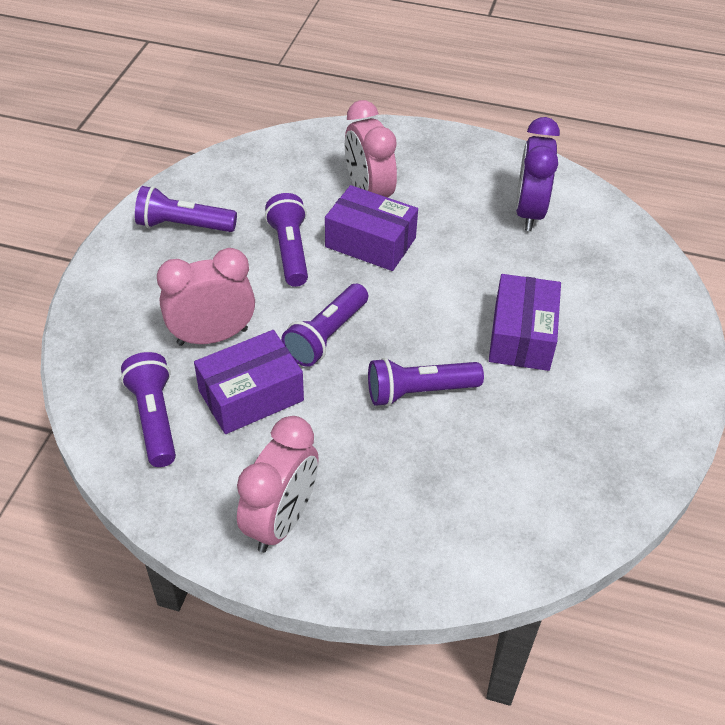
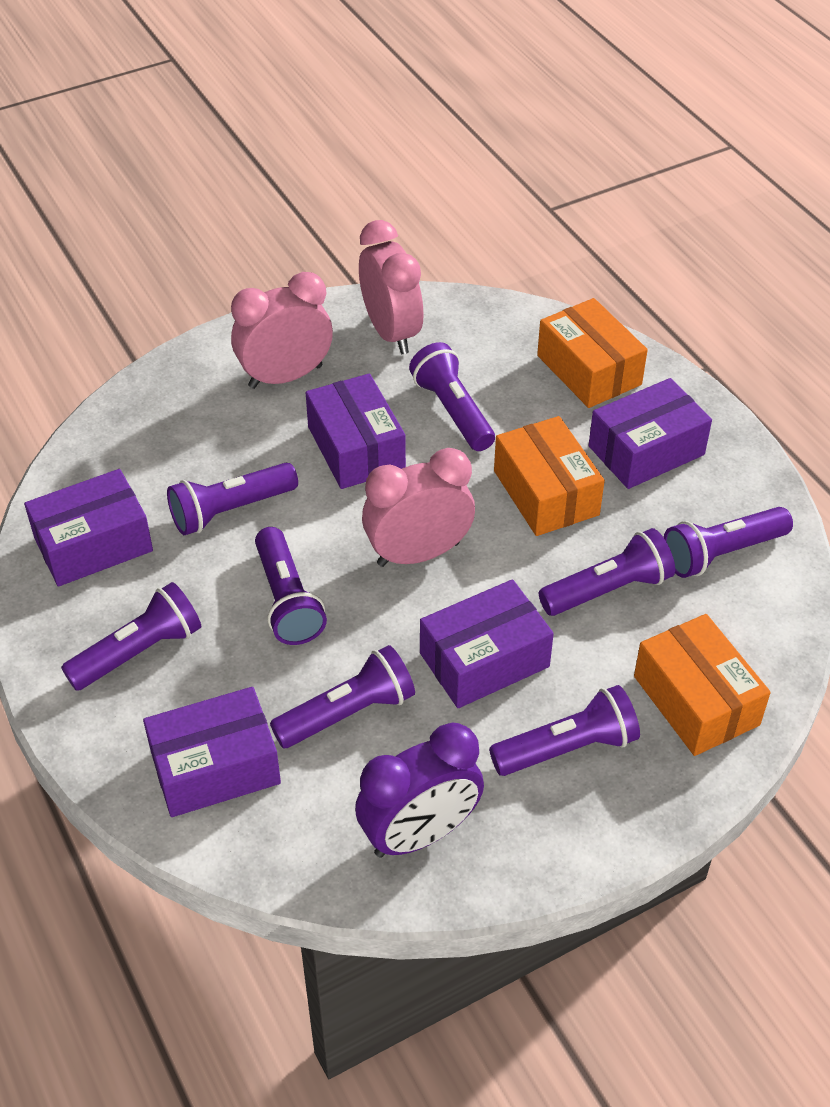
orange box: 0 -> 3
purple box: 3 -> 5
purple flashlight: 5 -> 8

